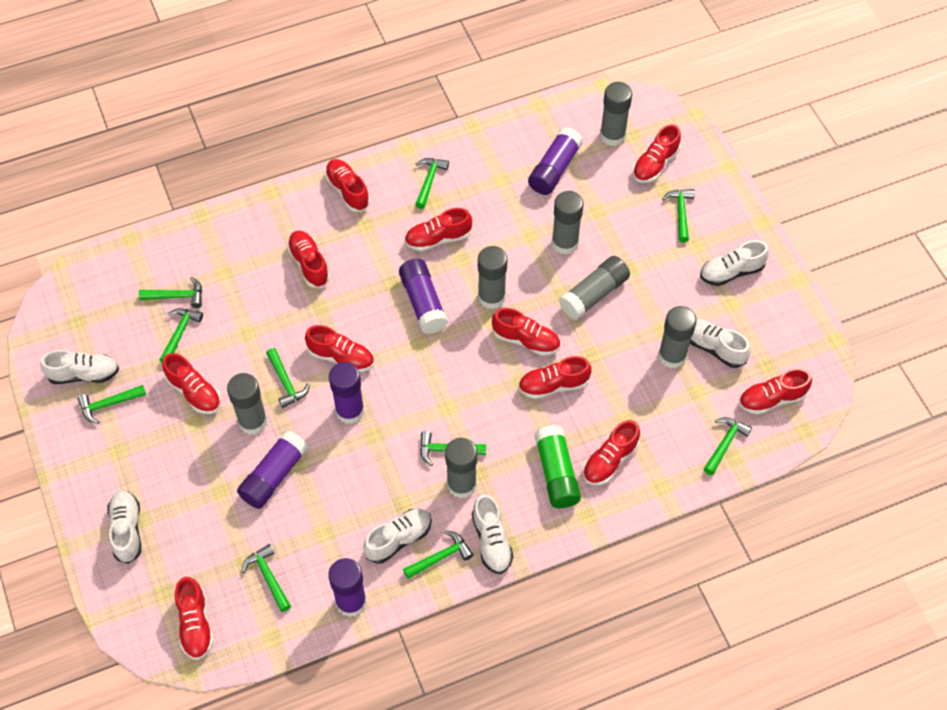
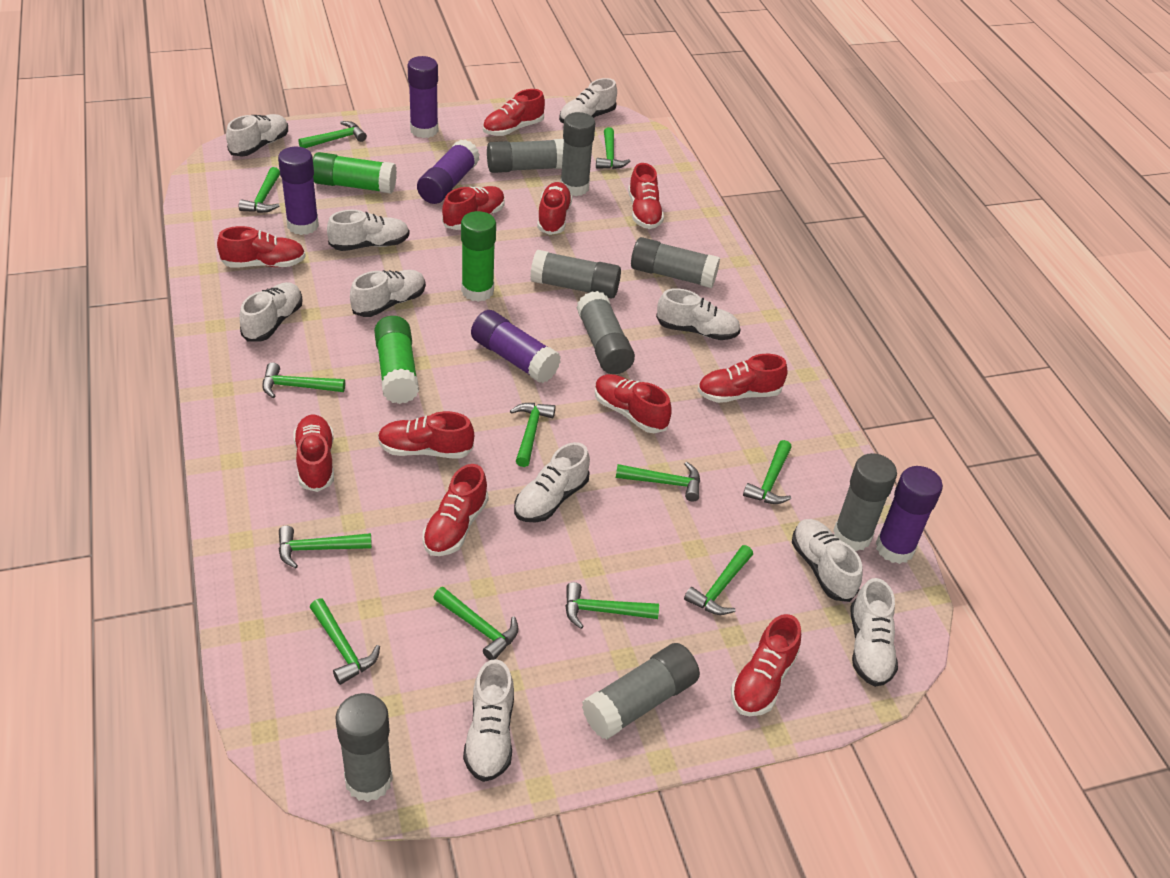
green glue stick: 1 -> 3
green hammer: 10 -> 12
grey glue stick: 7 -> 8
white shoe: 6 -> 10

